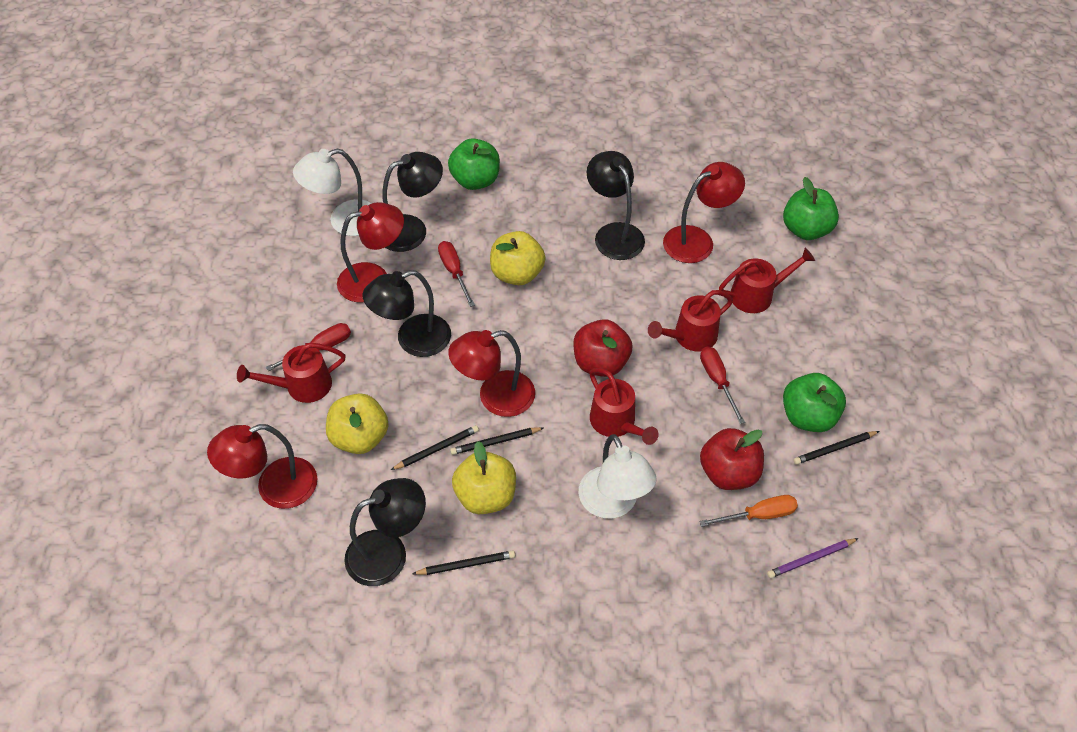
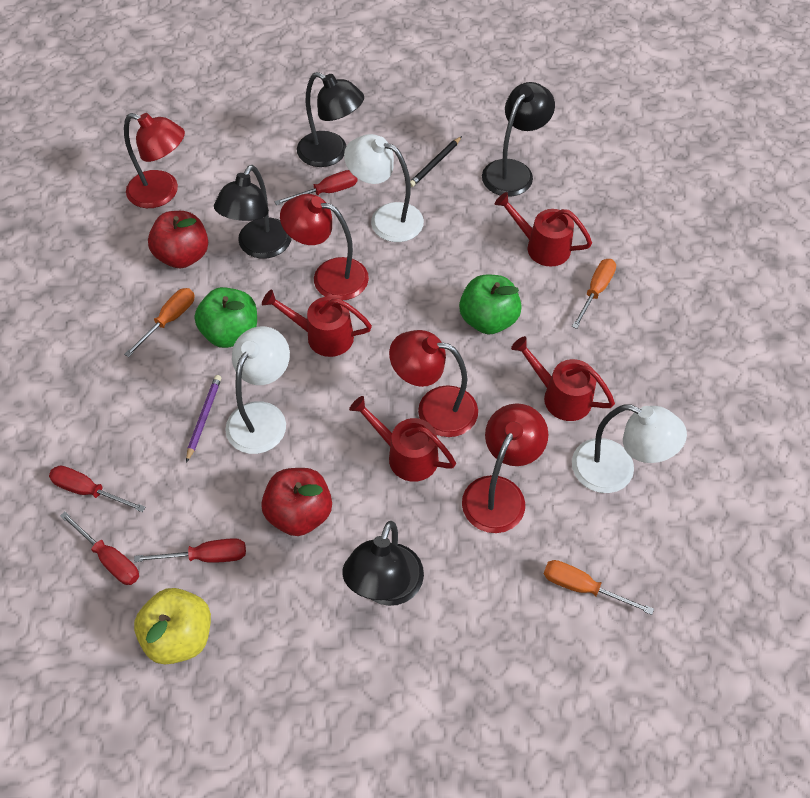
black pencil: 4 -> 1
green apple: 3 -> 2
orange screwdriver: 1 -> 3
red screwdriver: 3 -> 4
white lamp: 2 -> 3
yellow apple: 3 -> 1

